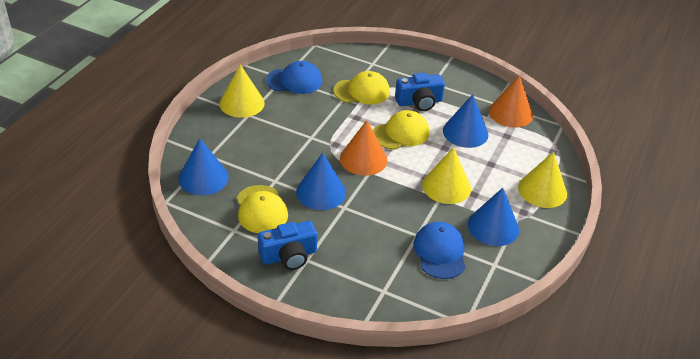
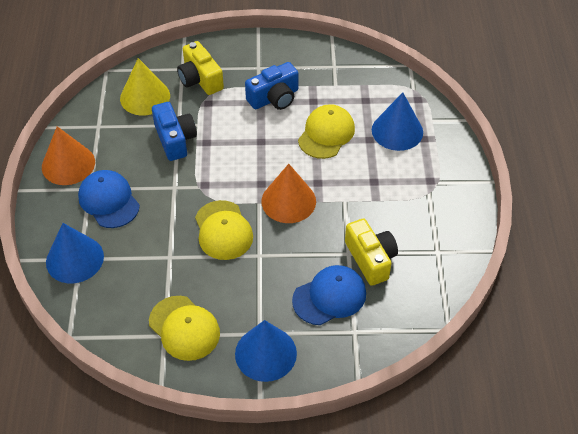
blue cone: 4 -> 3
yellow camera: 0 -> 2
yellow cone: 3 -> 1

